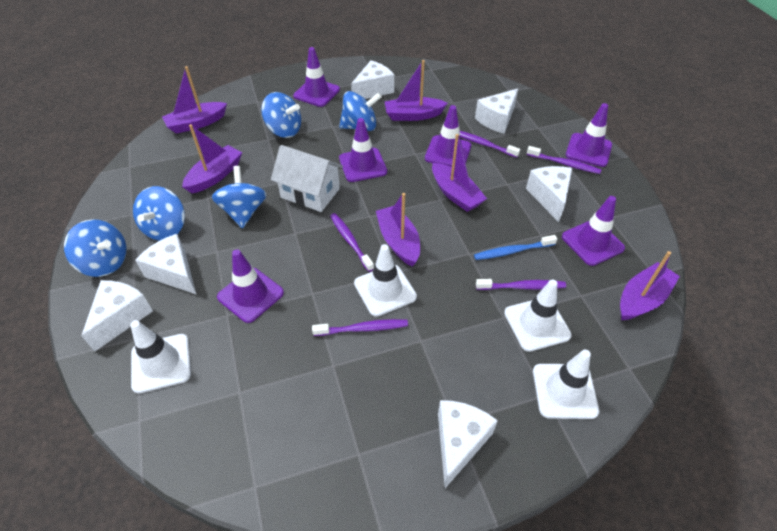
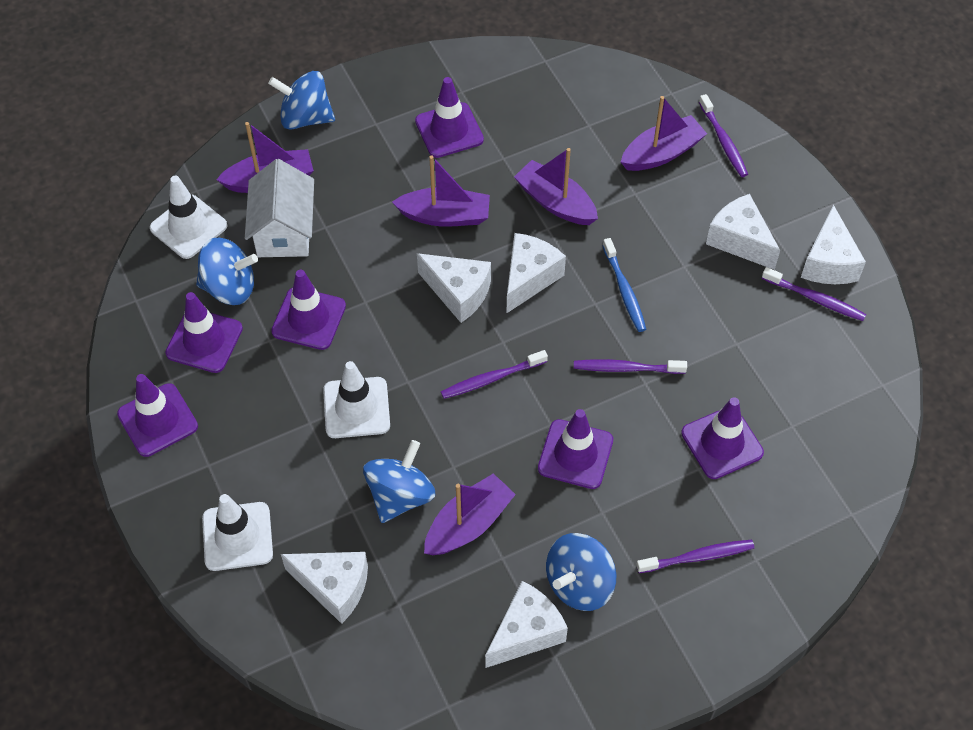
blue spinning top: 5 -> 4
purple boat: 6 -> 5
white traffic cone: 4 -> 3

